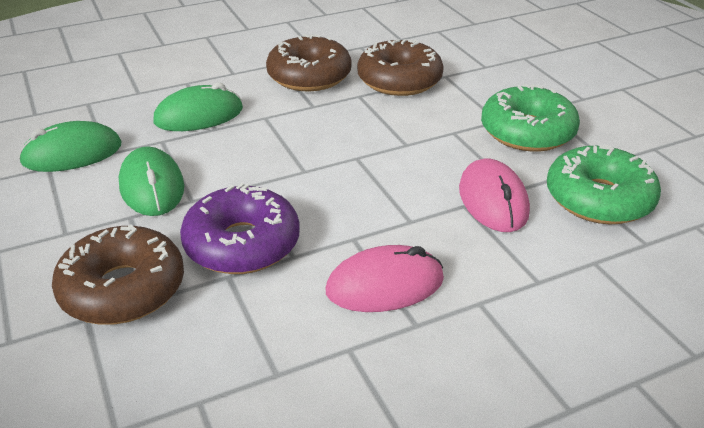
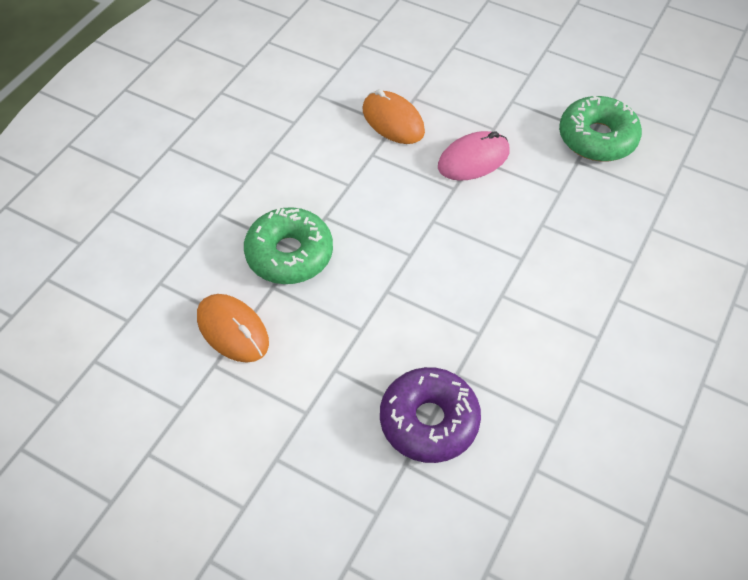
brown donut: 3 -> 0
green mouse: 3 -> 0
orange mouse: 0 -> 2
pink mouse: 2 -> 1

